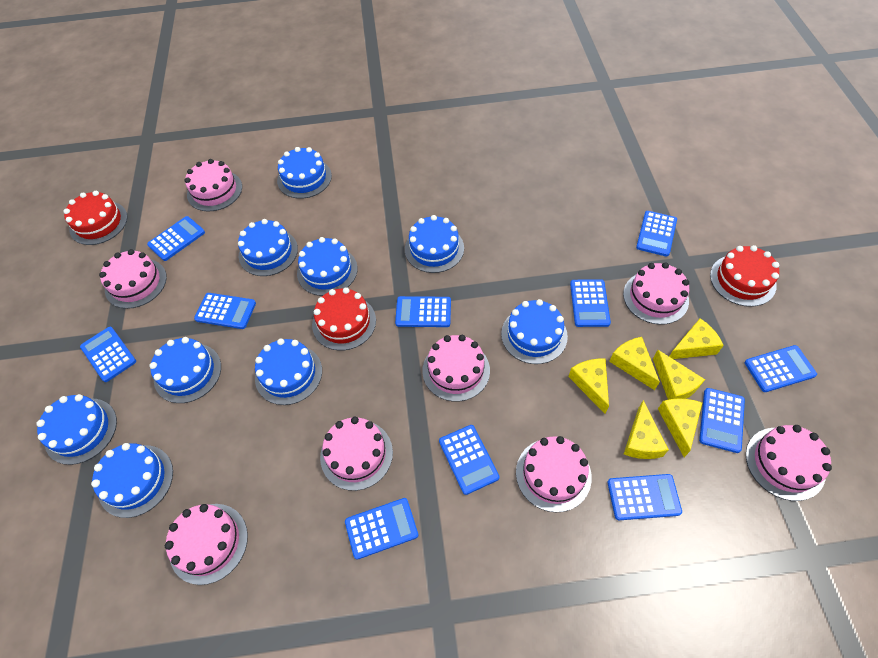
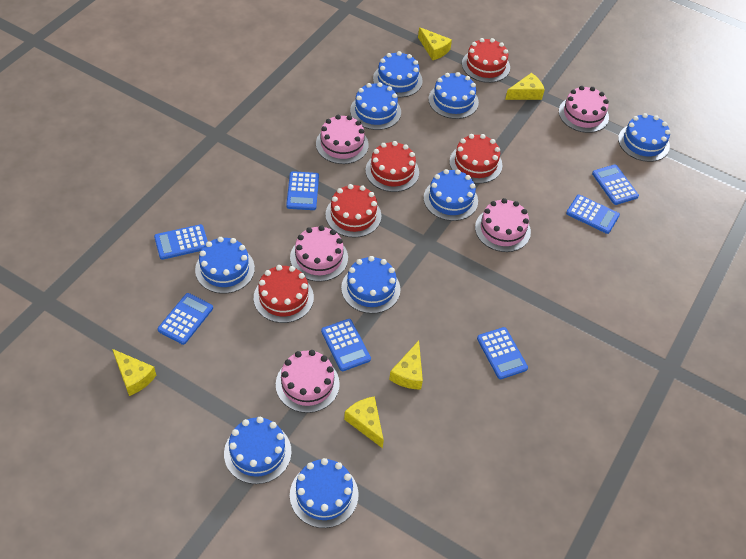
blue calculator: 11 -> 7
pink cake: 8 -> 5
red cake: 3 -> 5
yellow cheese: 6 -> 5

